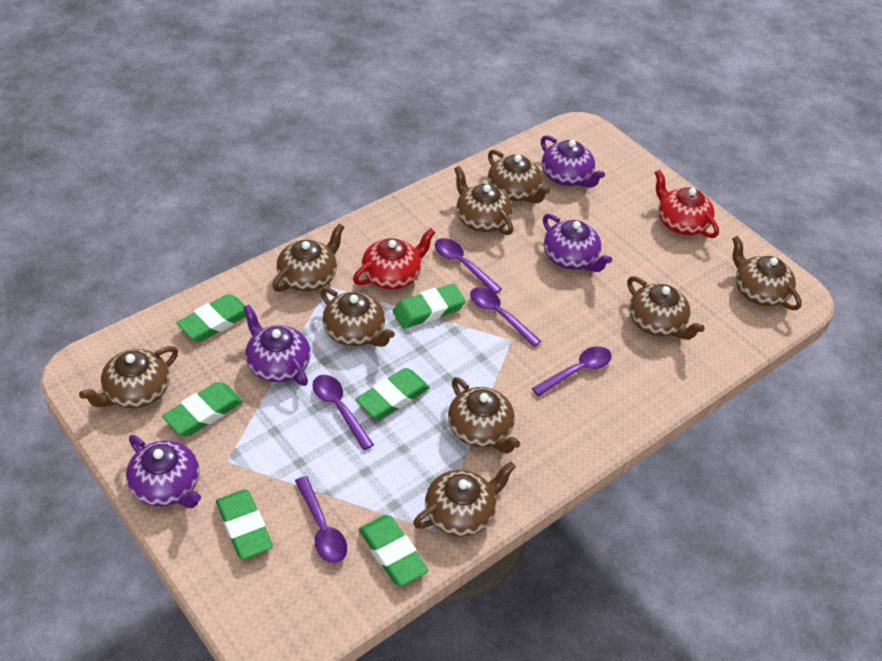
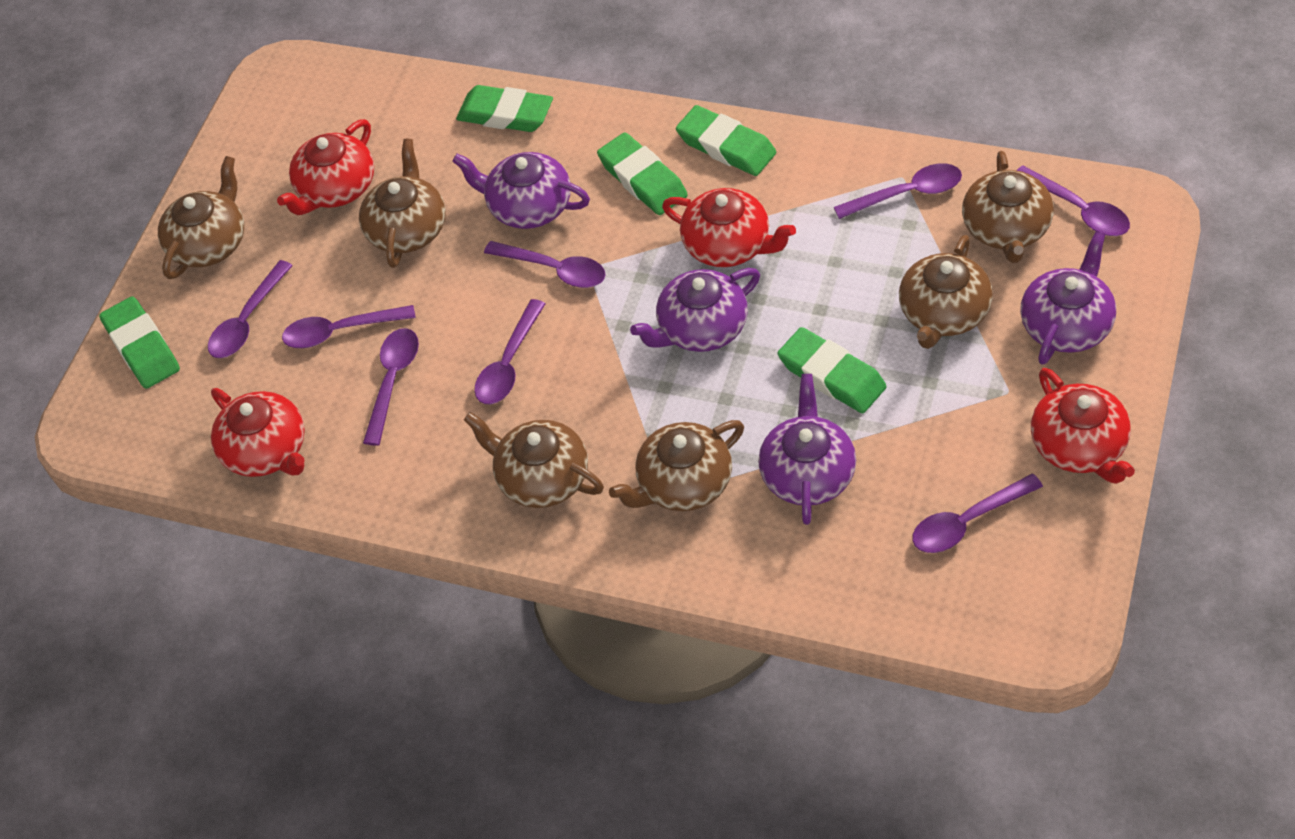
brown teapot: 9 -> 6
green eraser: 6 -> 5
purple spoon: 5 -> 8
red teapot: 2 -> 4

